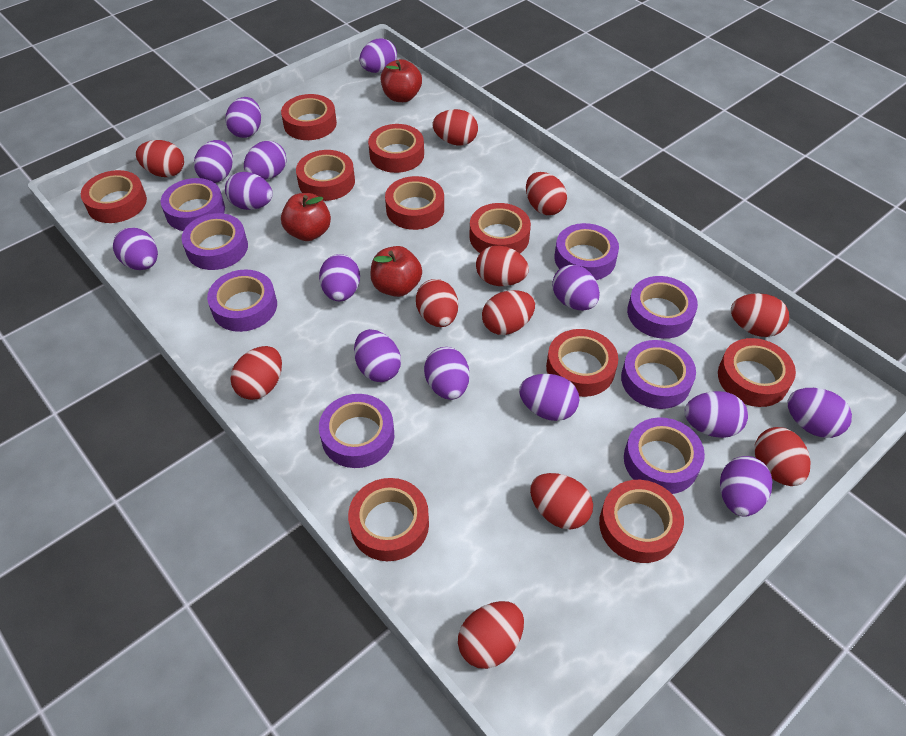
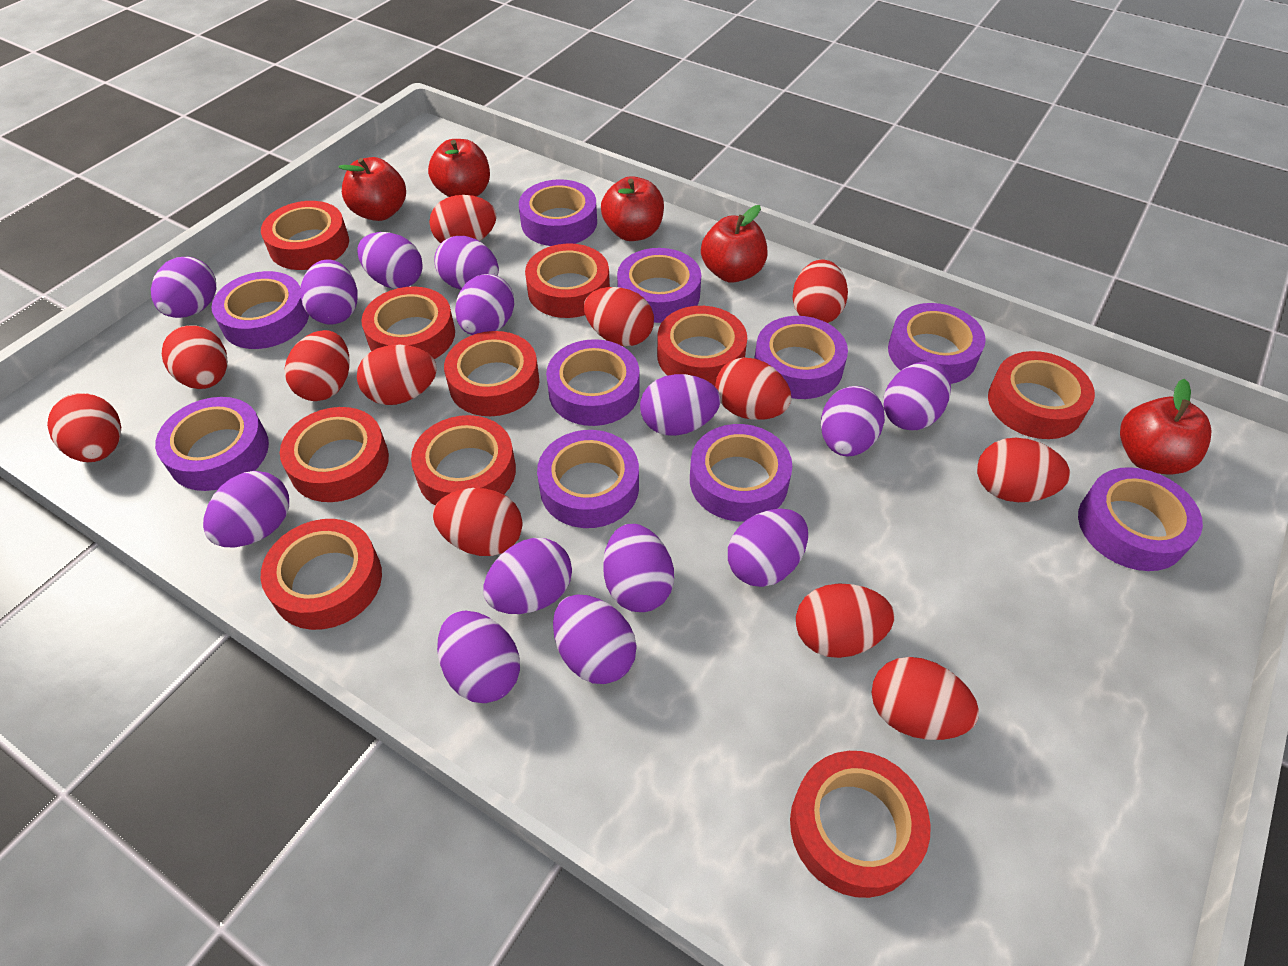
purple tape: 8 -> 10
red apple: 3 -> 5
red egg: 11 -> 12

